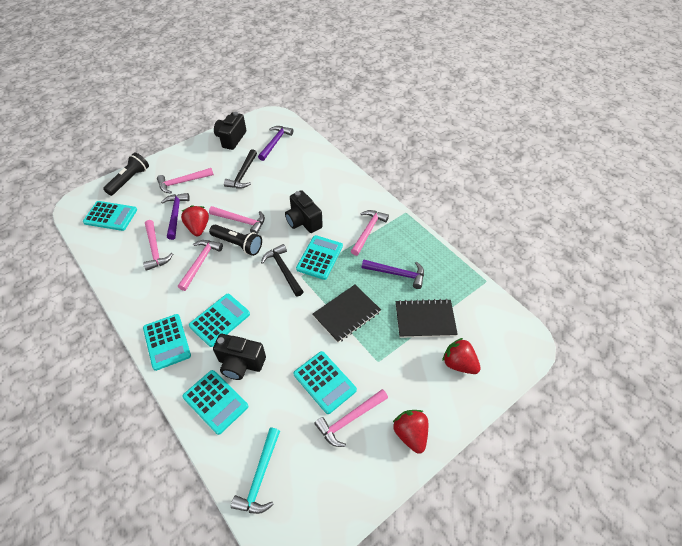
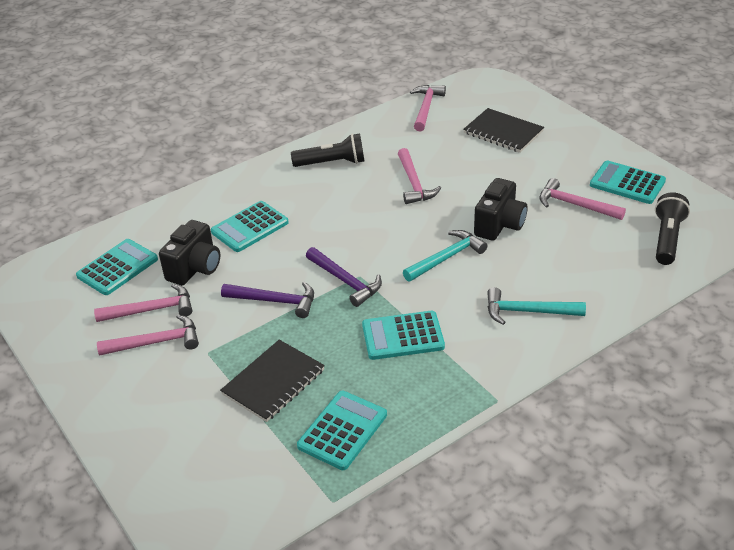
black camera: 3 -> 2
black hammer: 2 -> 0
pink hammer: 6 -> 5
purple hammer: 3 -> 2
red strawberry: 3 -> 0
turquoise calculator: 6 -> 5
turquoise hammer: 1 -> 2

